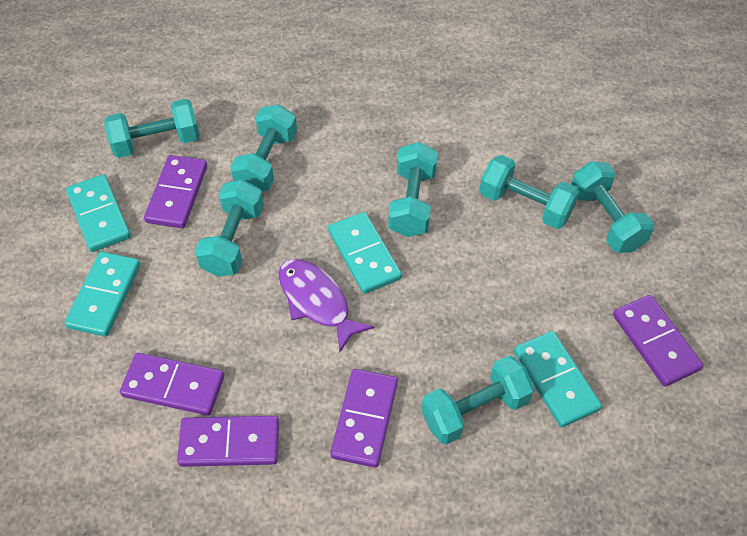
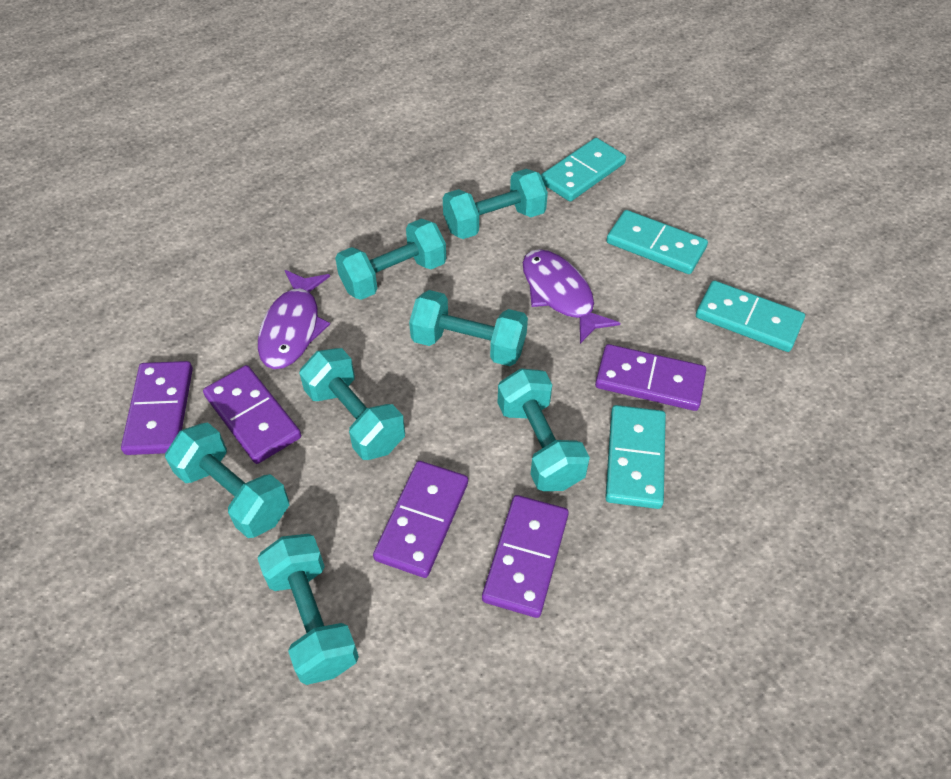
purple fish: 1 -> 2

